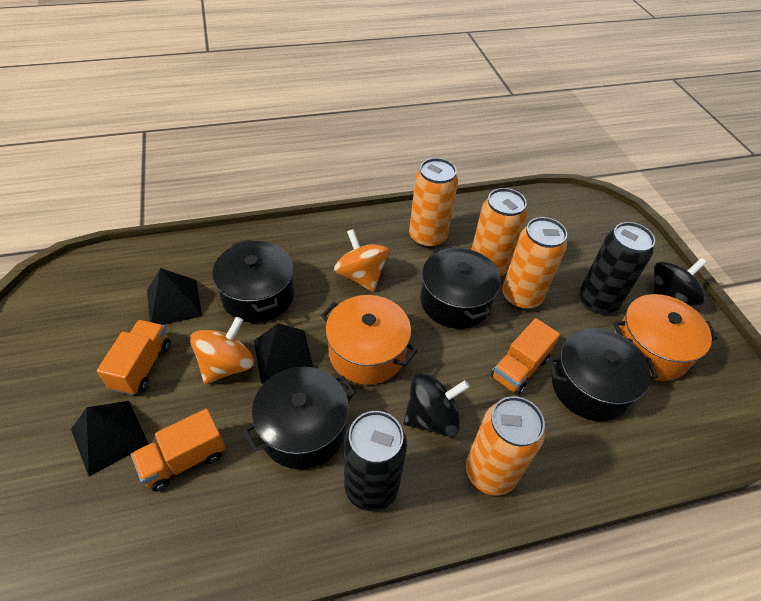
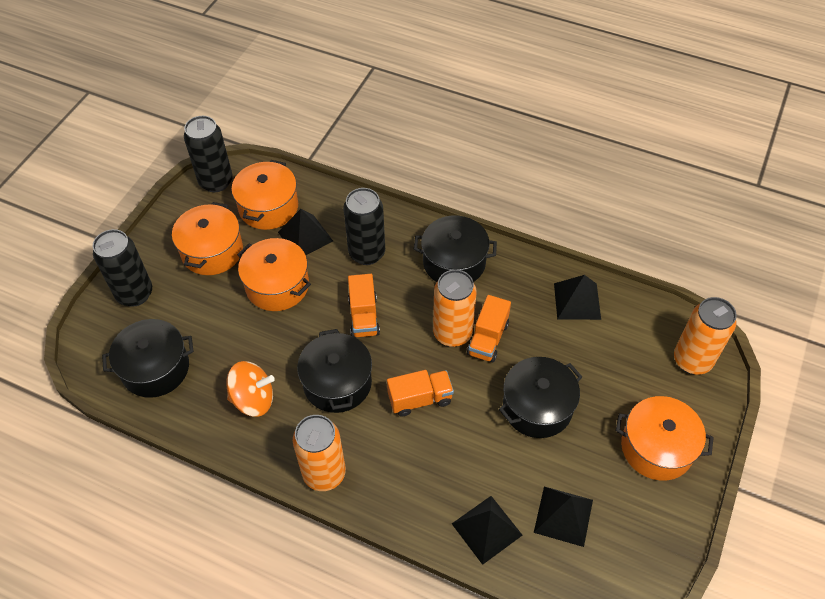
black can: 2 -> 3
black pyramid: 3 -> 4
black spinning top: 2 -> 0
orange can: 4 -> 3
orange pot: 2 -> 4
orange spinning top: 2 -> 1

